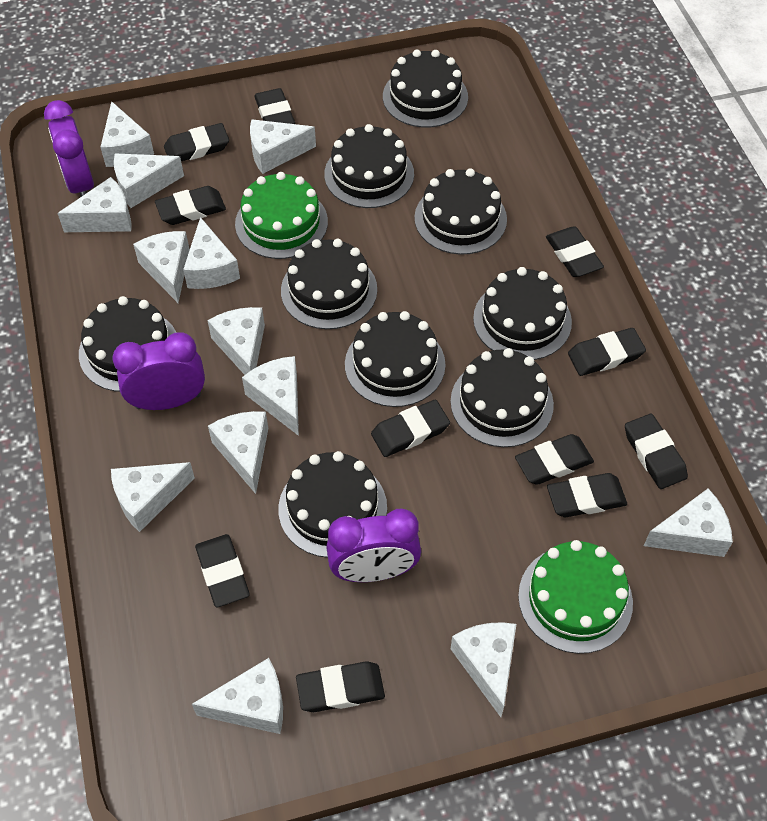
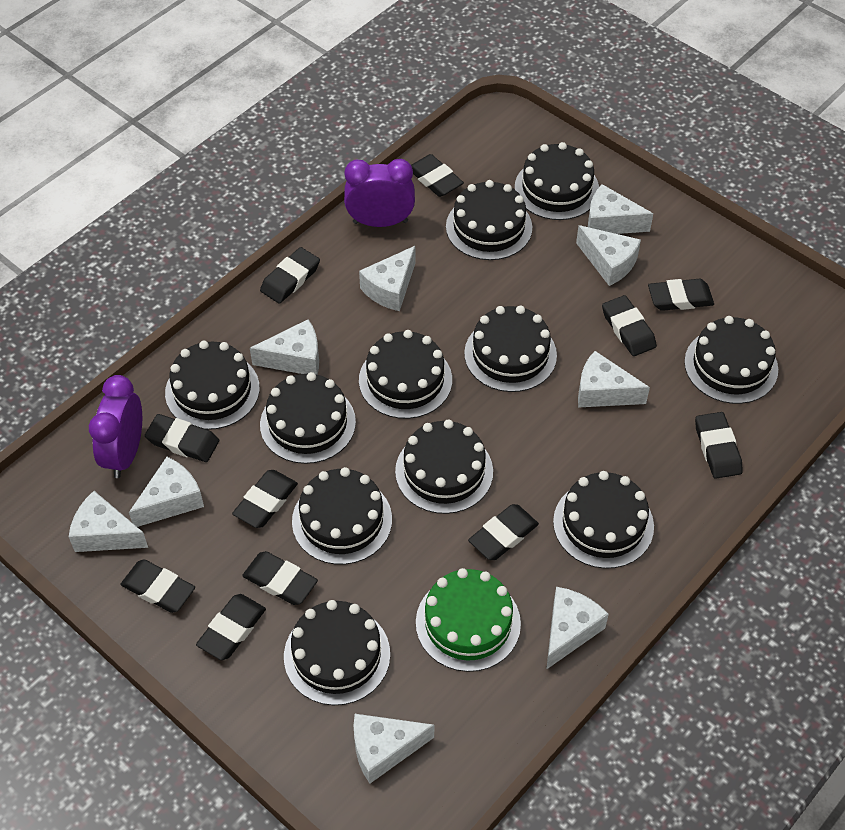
black cake: 9 -> 11
green cake: 2 -> 1
purple clock: 3 -> 2
white cheese: 13 -> 9

